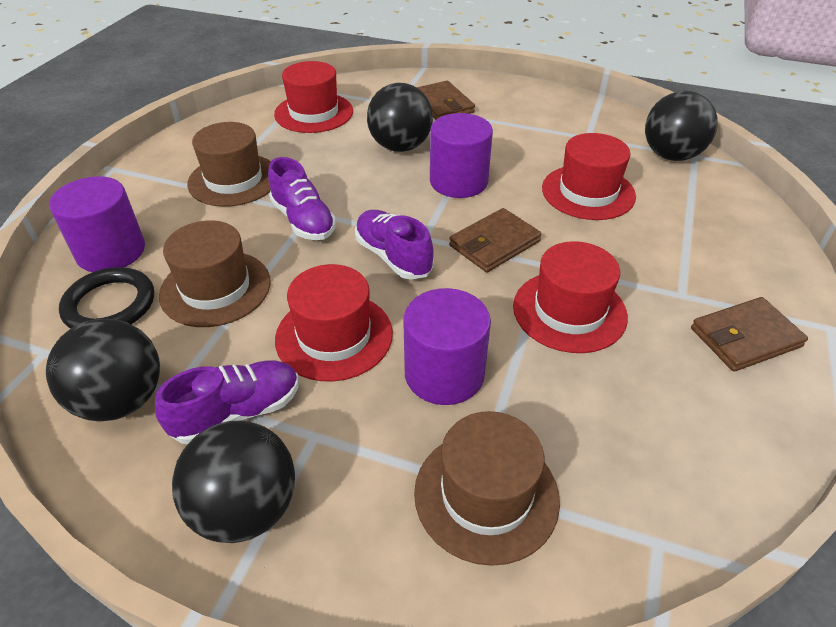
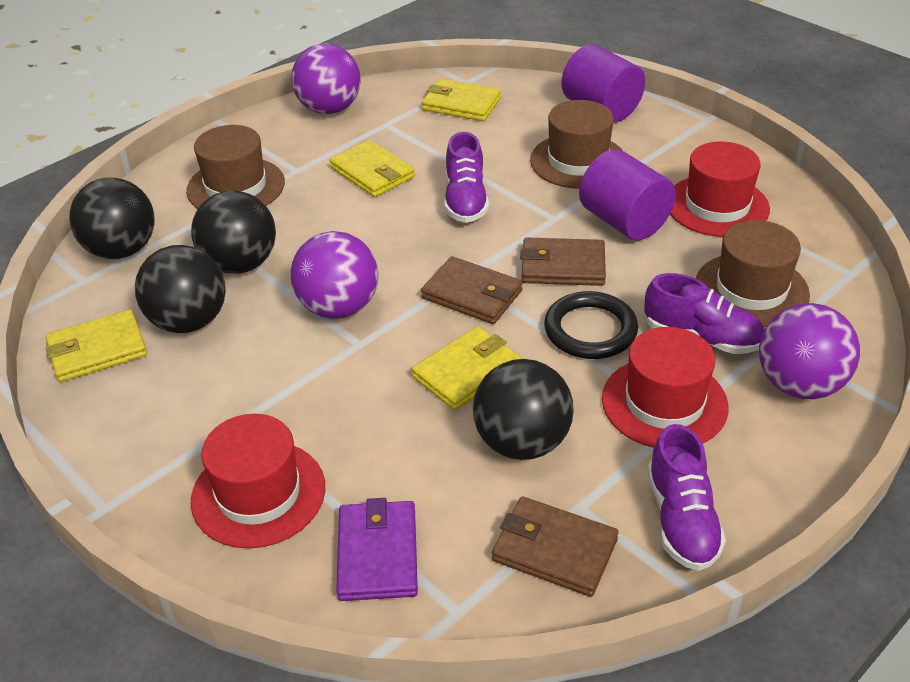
purple ball: 0 -> 3
purple cylinder: 3 -> 2
purple wallet: 0 -> 1
red hat: 4 -> 3
yellow wallet: 0 -> 4

